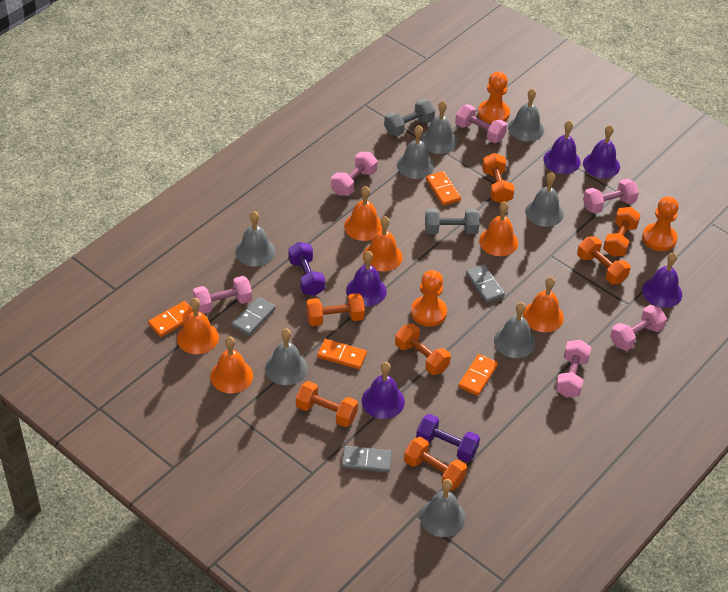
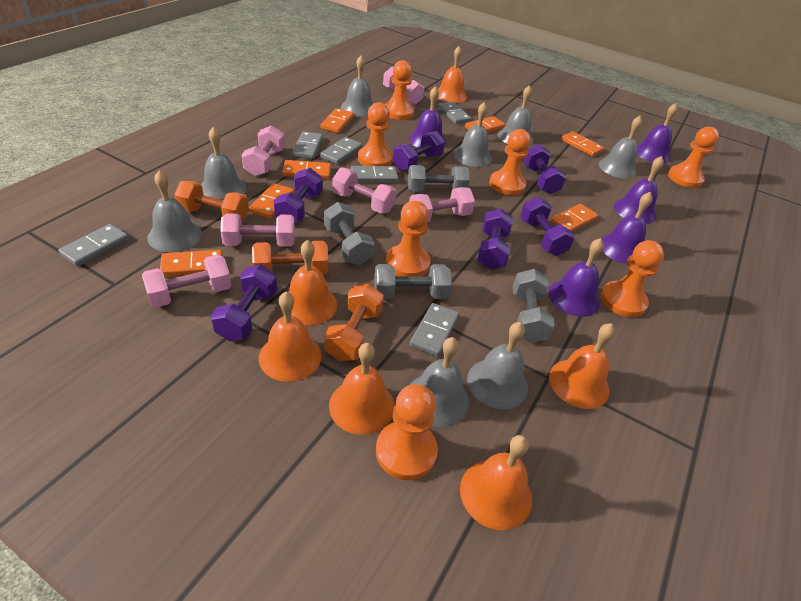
grey domino: 3 -> 6
grey dumbbell: 2 -> 4
orange domino: 4 -> 7
orange dumbbell: 7 -> 3
orange pawn: 3 -> 7
purple dumbbell: 2 -> 6

